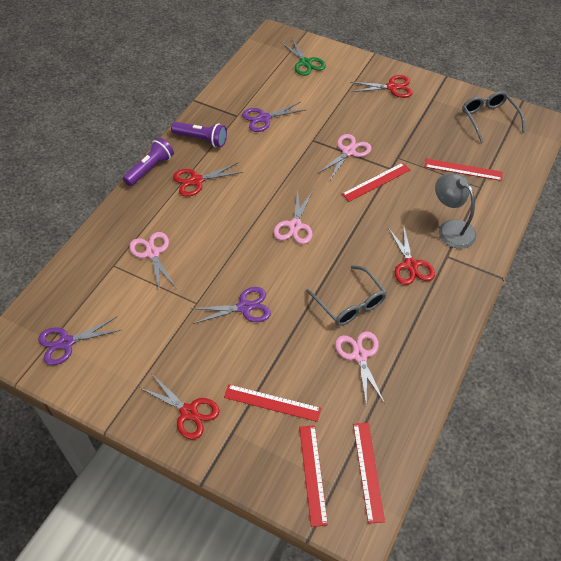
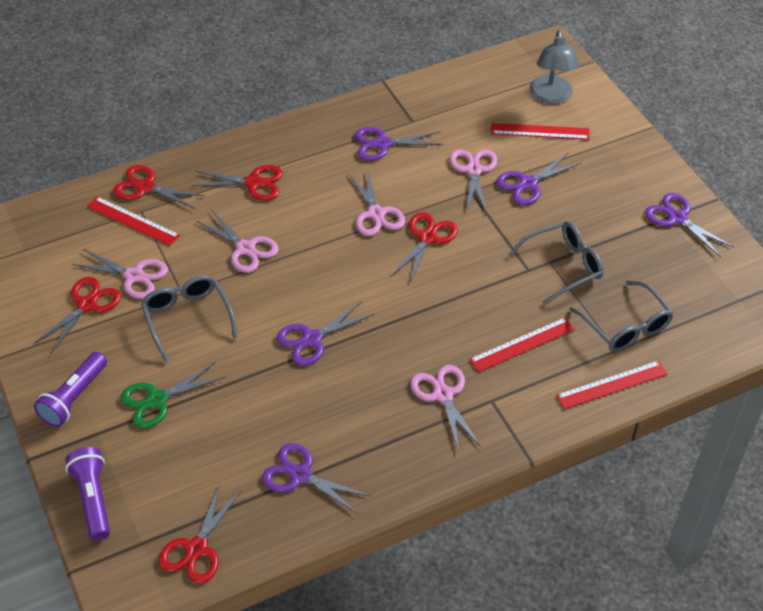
grey glasses: 2 -> 3
pink scissors: 4 -> 5
purple scissors: 3 -> 5
red ruler: 5 -> 4
red scissors: 4 -> 5

